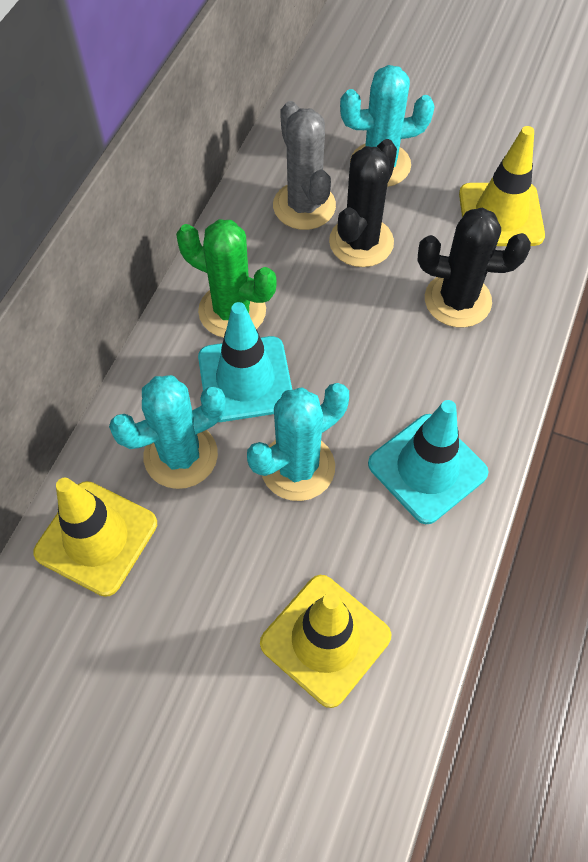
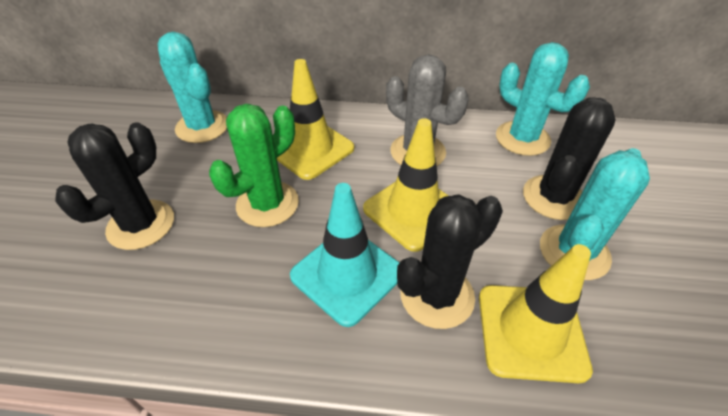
black cactus: 2 -> 3
turquoise traffic cone: 2 -> 1

